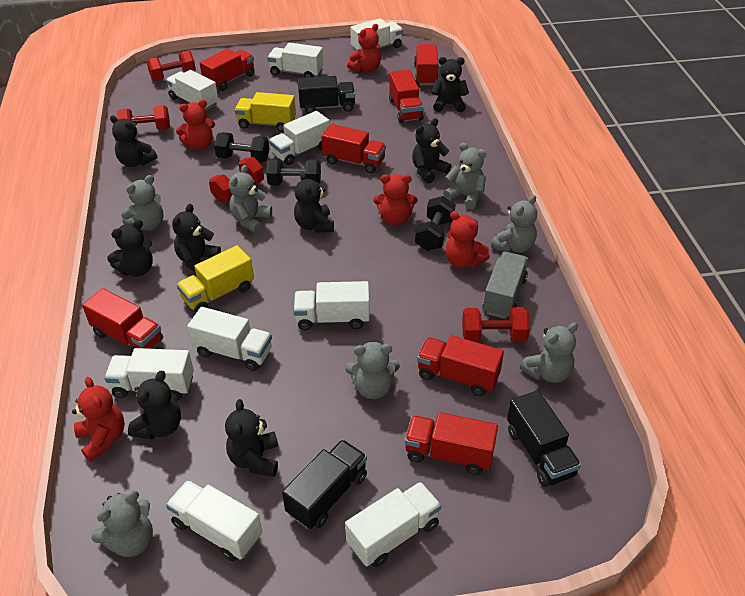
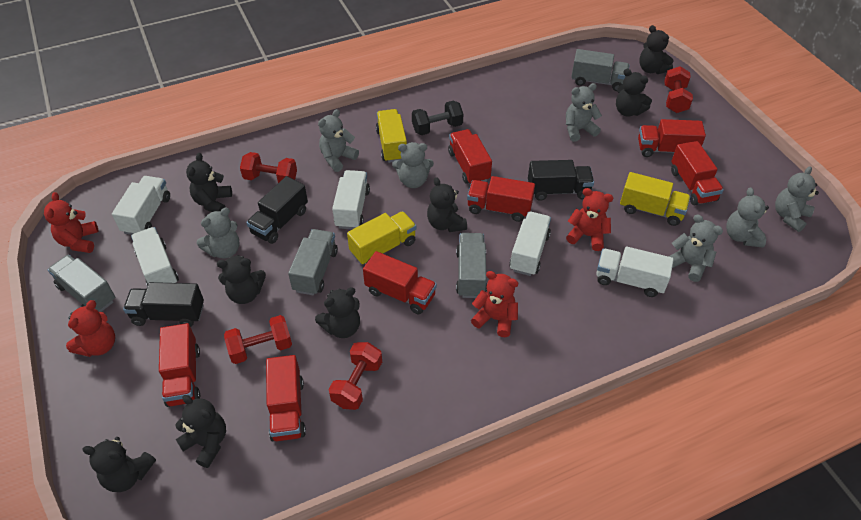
black dumbbell: 3 -> 1
grey truck: 1 -> 4
red teddy bear: 5 -> 4
white truck: 9 -> 5
yellow truck: 2 -> 3

